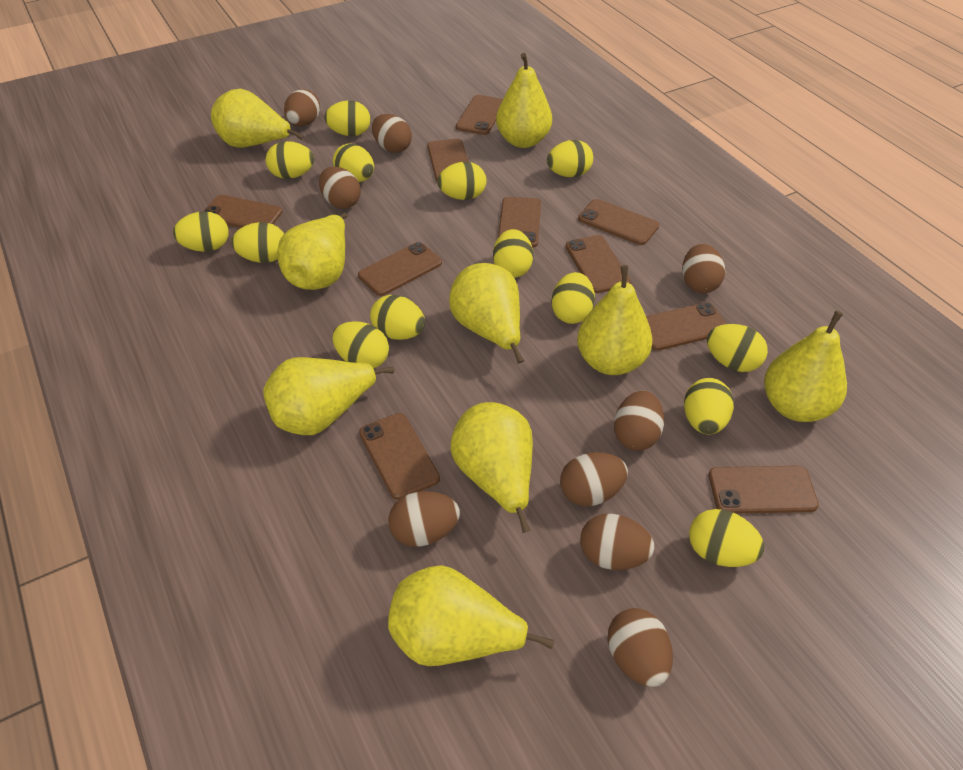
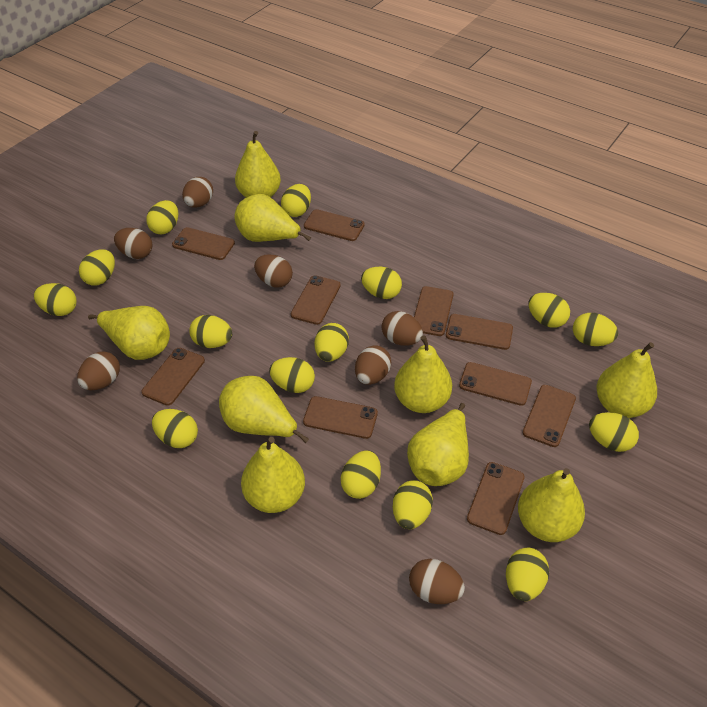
brown egg: 9 -> 7
yellow egg: 14 -> 15

